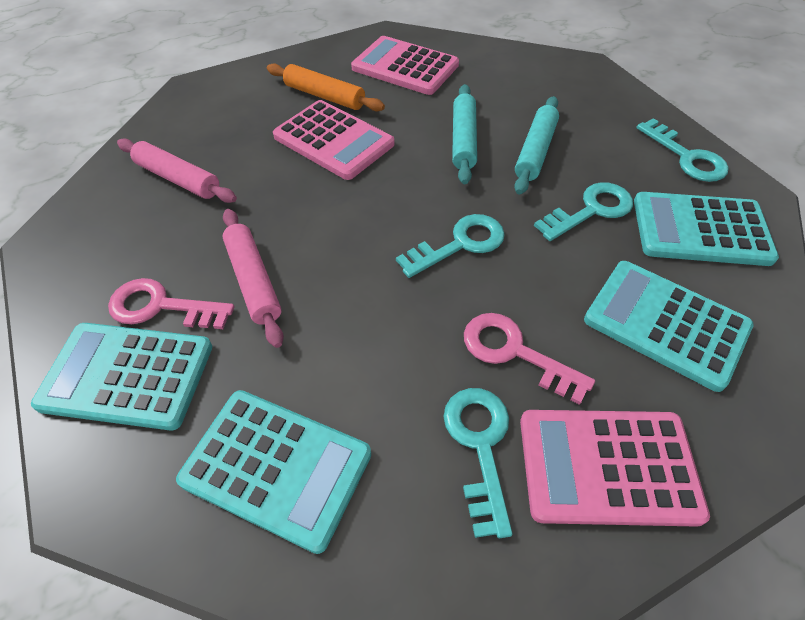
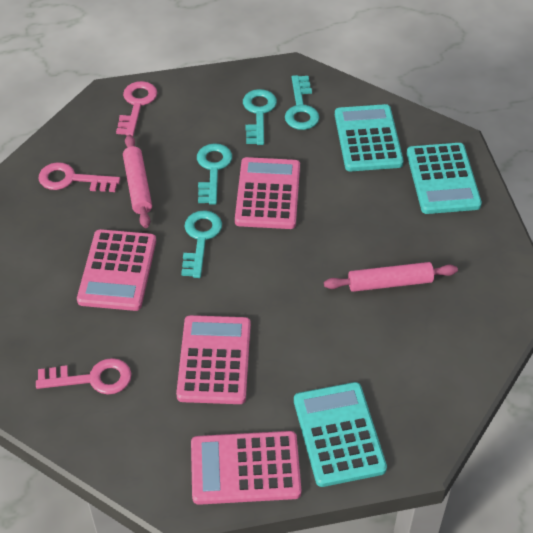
orange rolling pin: 1 -> 0
pink calculator: 3 -> 4
pink key: 2 -> 3
turquoise calculator: 4 -> 3
turquoise rolling pin: 2 -> 0

